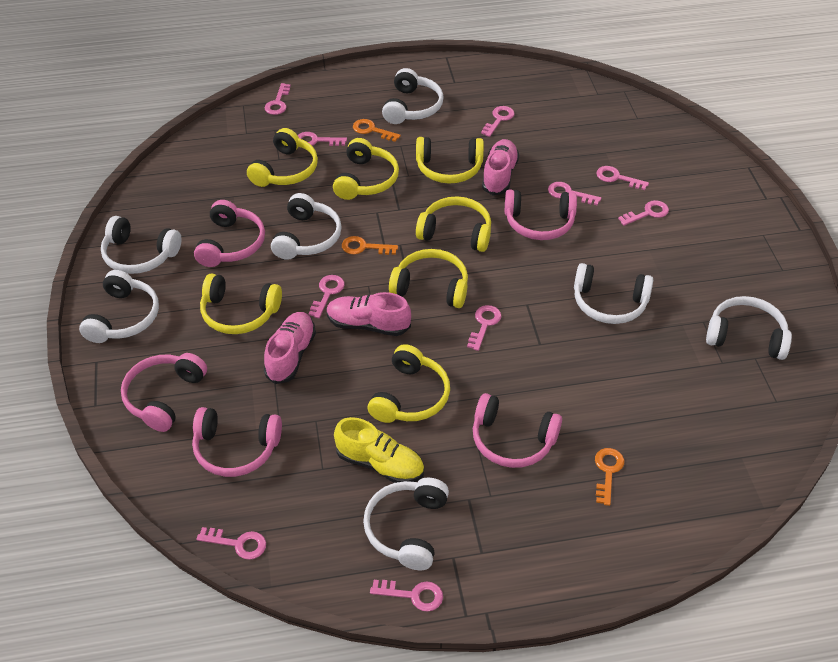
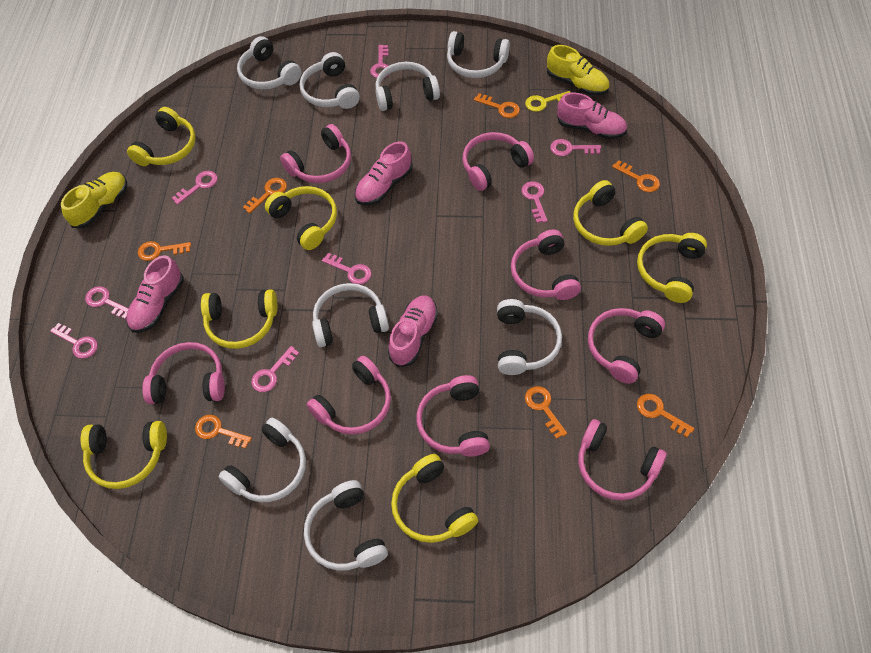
orange key: 3 -> 7
pink headphones: 5 -> 8
pink key: 10 -> 8
pink shoe: 3 -> 4
white headphones: 7 -> 8
yellow key: 0 -> 1
yellow shoe: 1 -> 2

